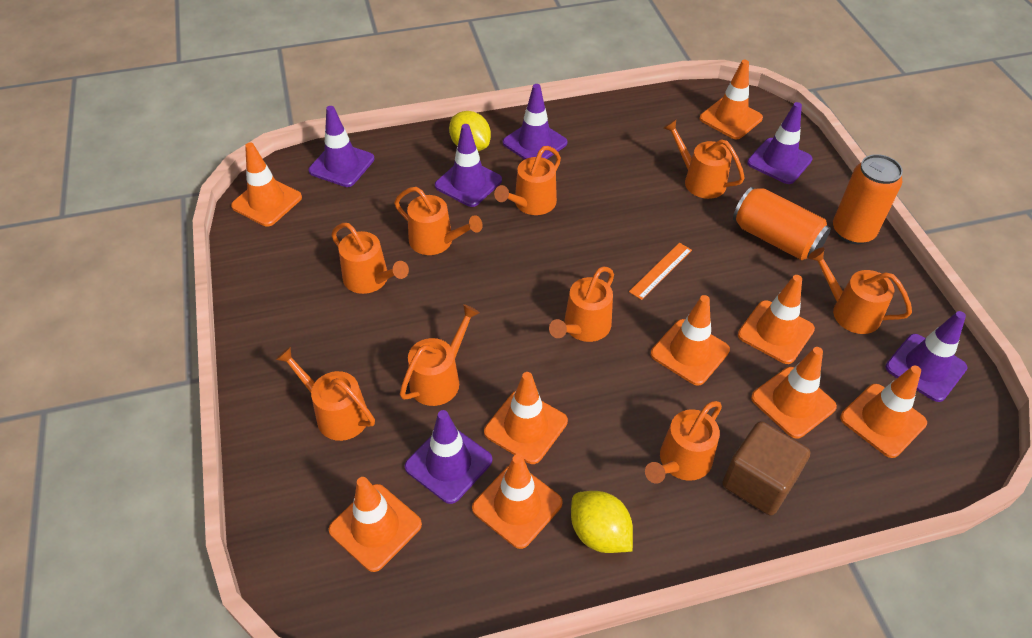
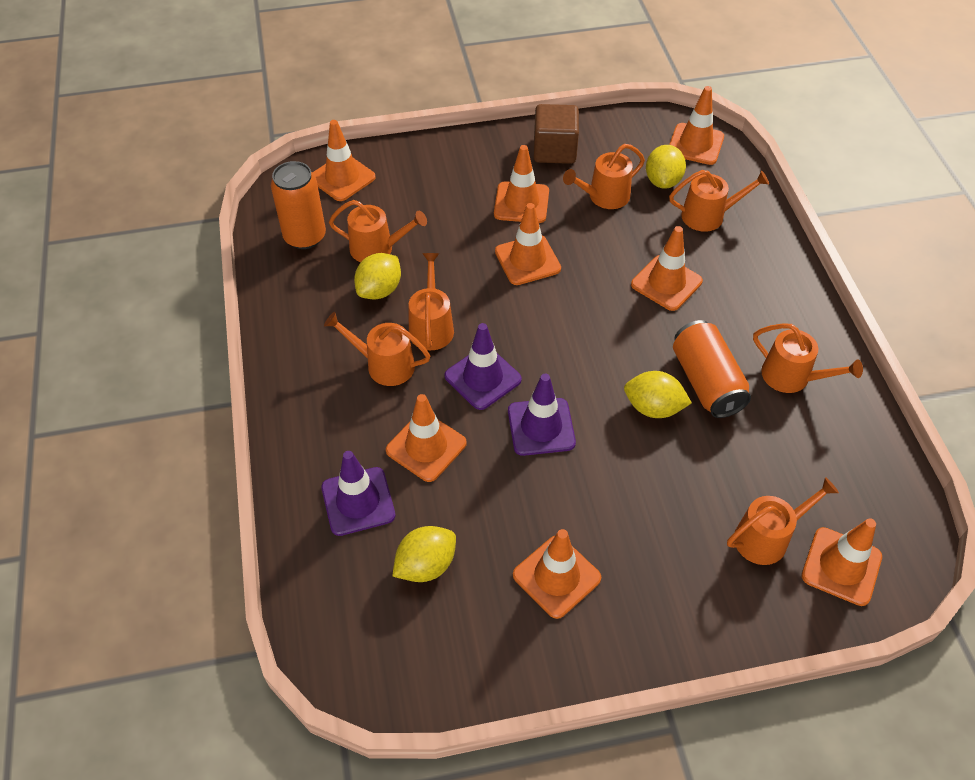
orange ruler: 1 -> 0
orange traffic cone: 9 -> 8
orange watering can: 9 -> 7
purple traffic cone: 6 -> 3
yellow lemon: 2 -> 4

